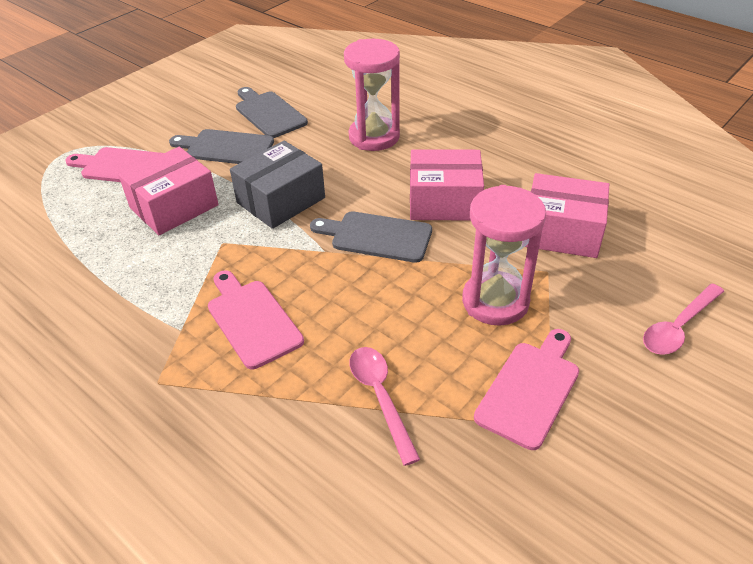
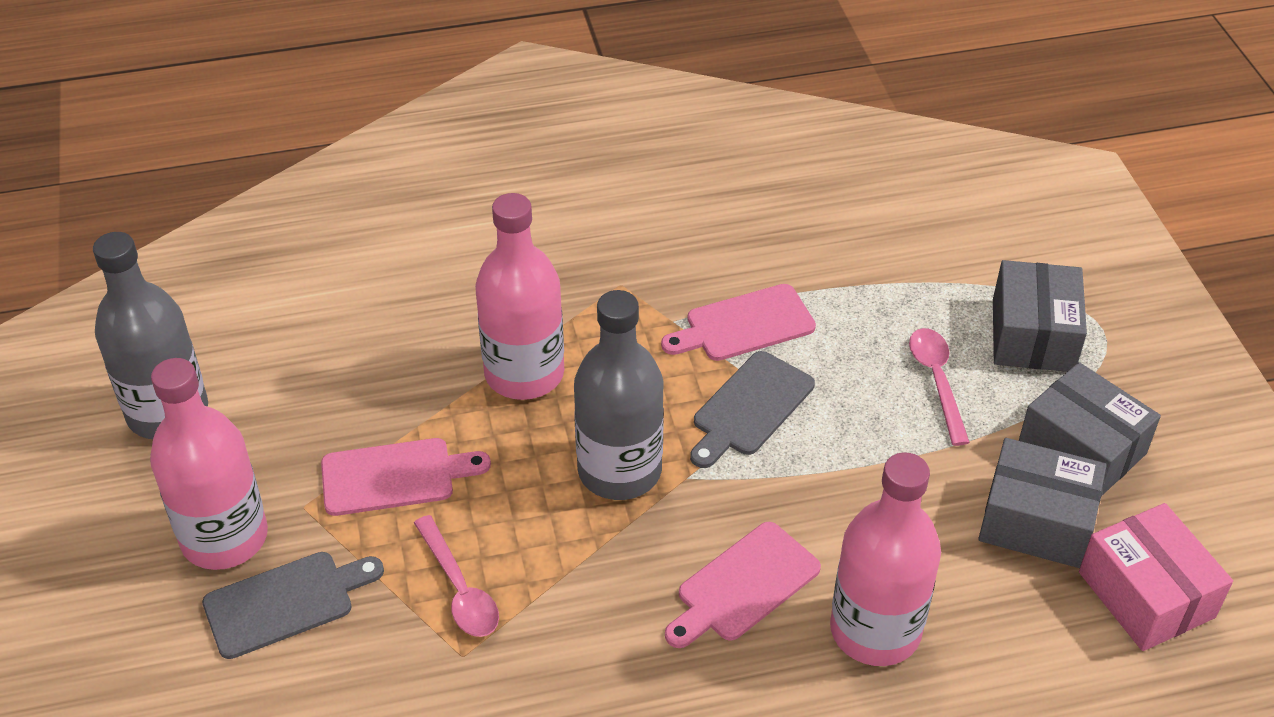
grey bottle: 0 -> 2
grey box: 1 -> 3
grey cutting board: 3 -> 2
pink bottle: 0 -> 3
pink box: 3 -> 1
pink hourglass: 2 -> 0

